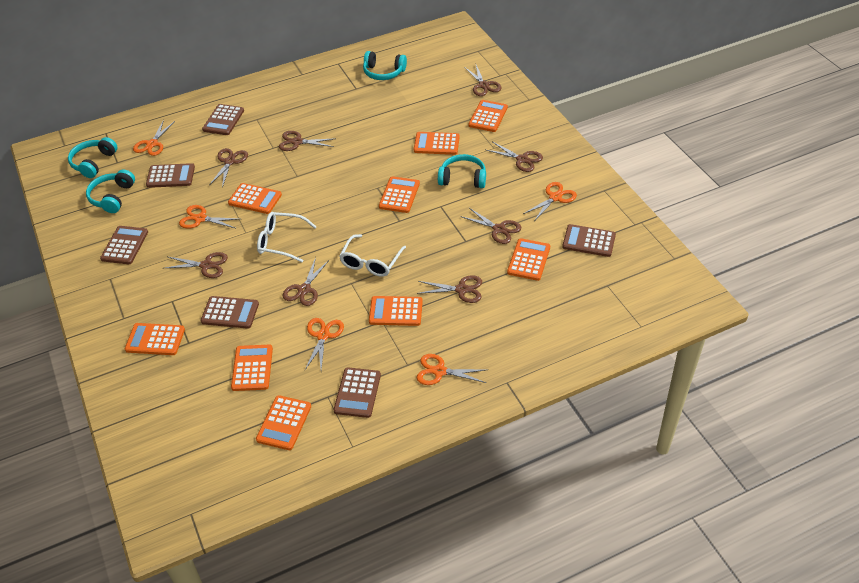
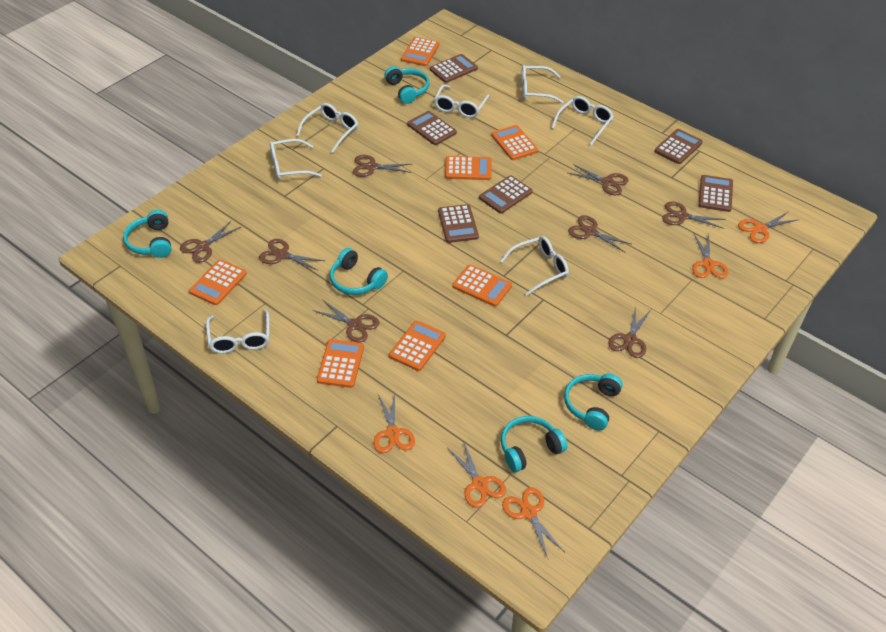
orange calculator: 9 -> 7
turquoise headphones: 4 -> 5
white glasses: 2 -> 7

